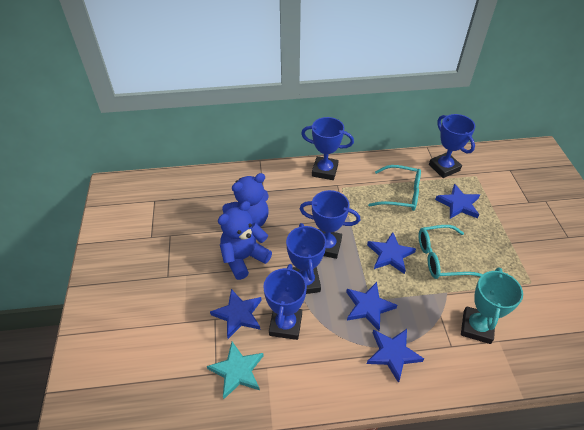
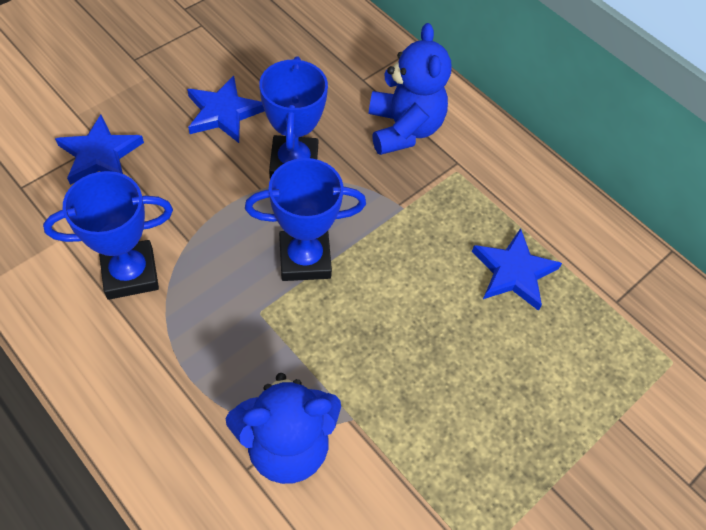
blue star: 5 -> 3
blue trophy: 5 -> 3
turquoise glasses: 2 -> 0
turquoise star: 1 -> 0
turquoise trophy: 1 -> 0

